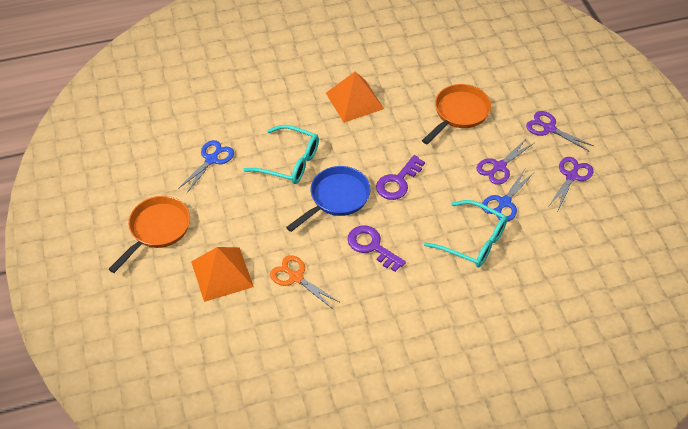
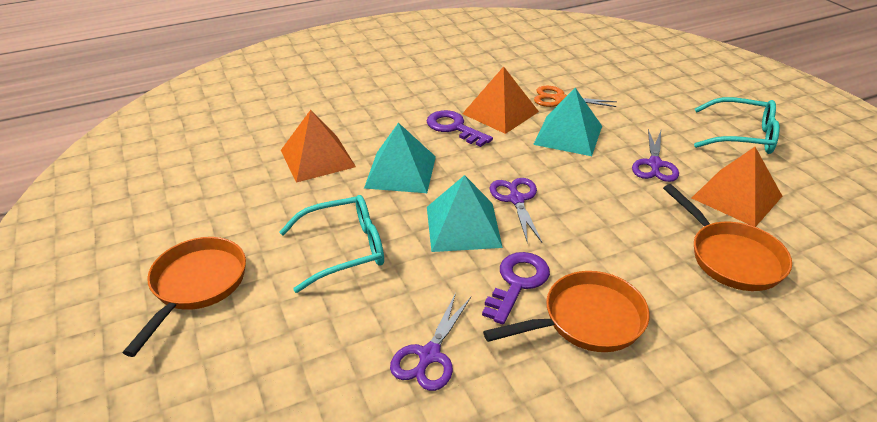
blue pan: 1 -> 0
blue scissors: 2 -> 0
orange pan: 2 -> 3
orange pyramid: 2 -> 3
turquoise pyramid: 0 -> 3

